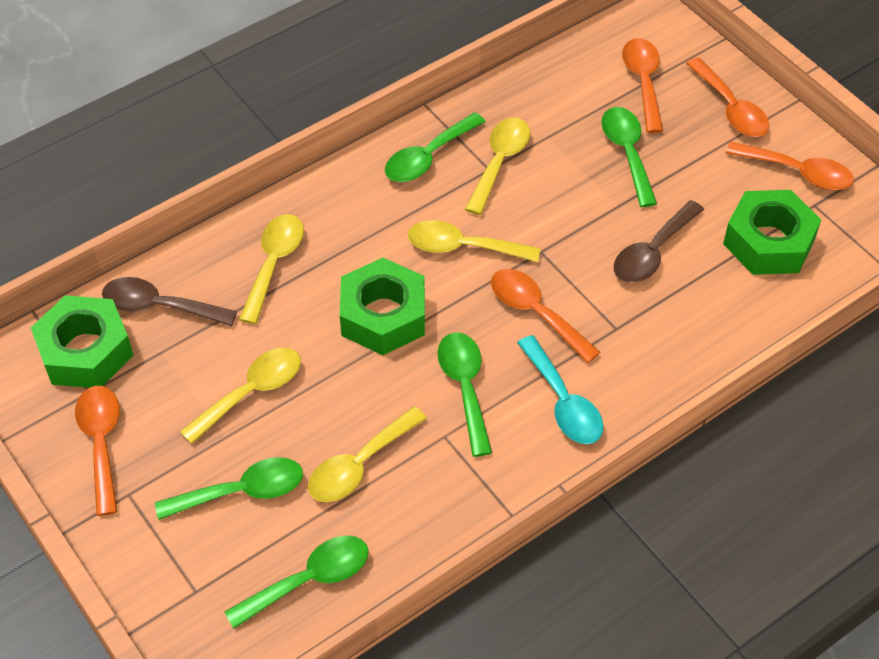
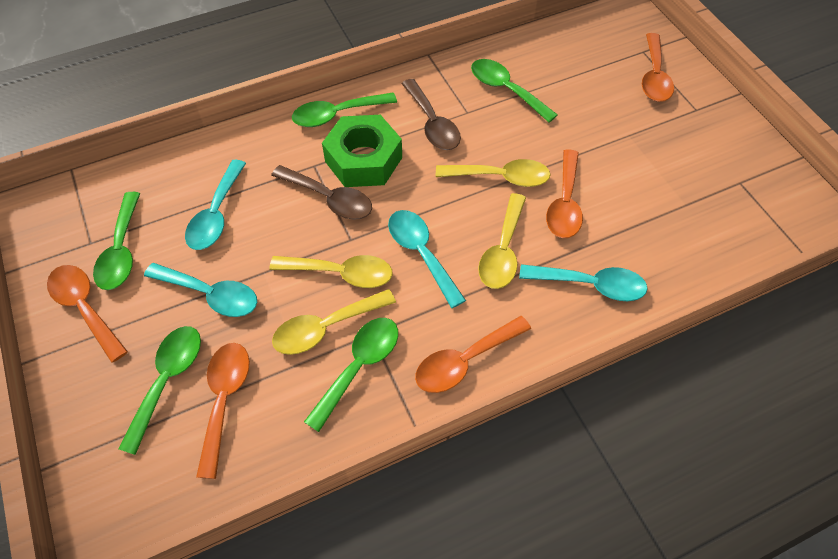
green nut: 3 -> 1
turquoise spoon: 1 -> 4
yellow spoon: 5 -> 4

